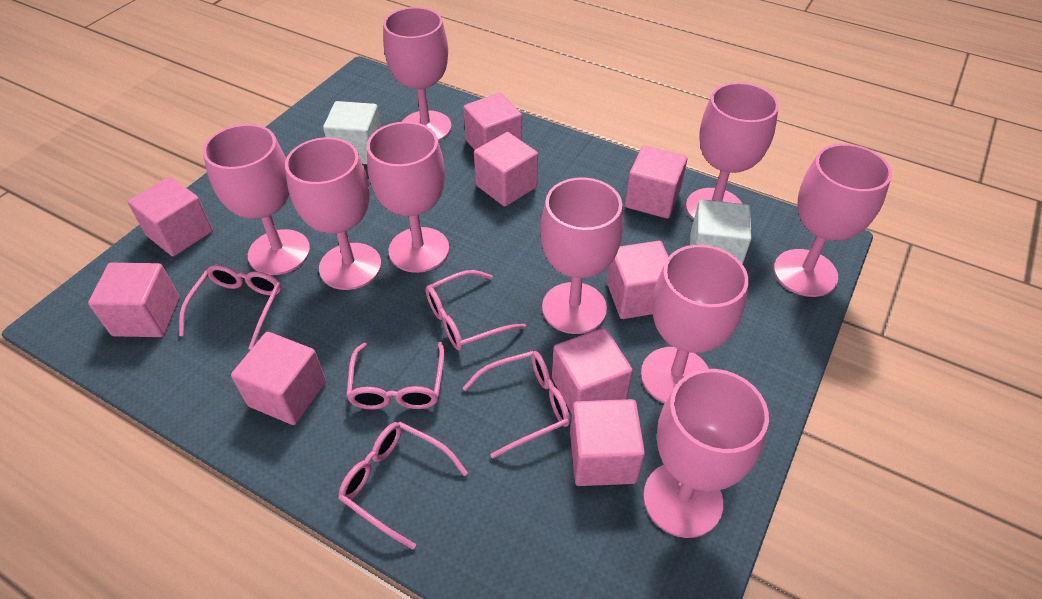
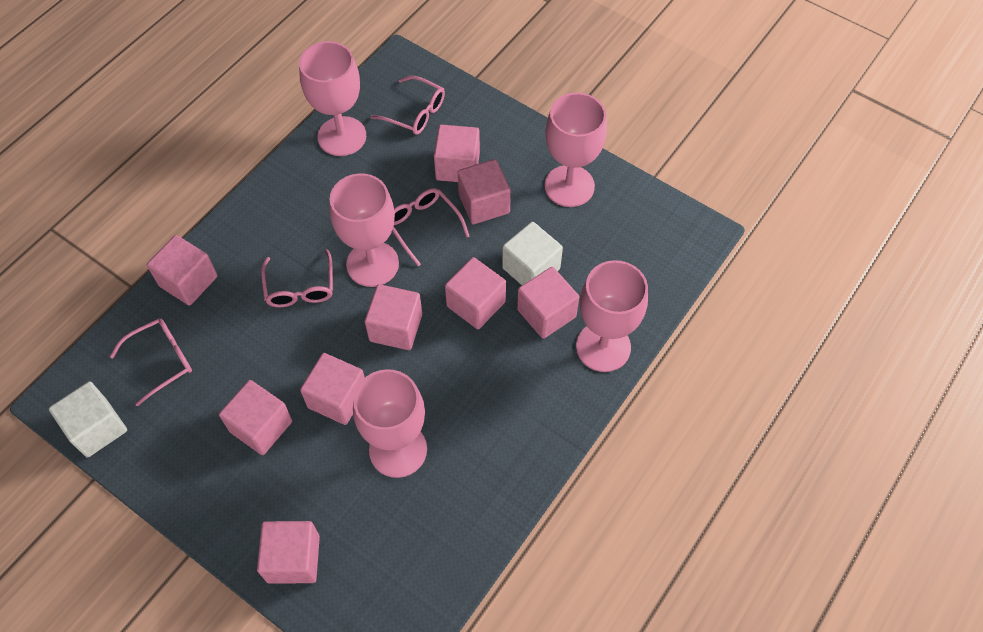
pink glasses: 5 -> 4
pink goblet: 9 -> 5

